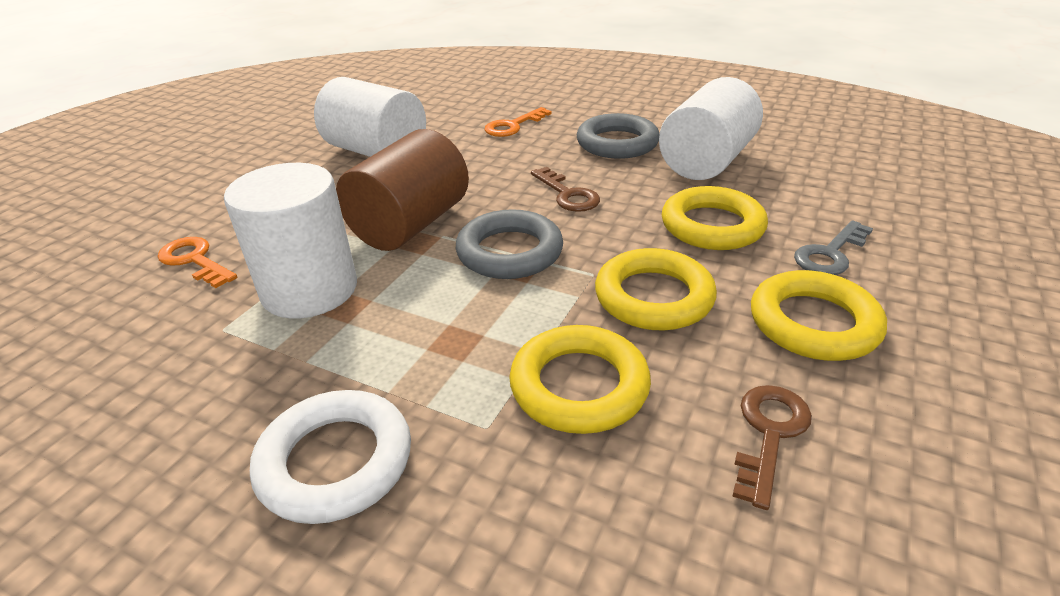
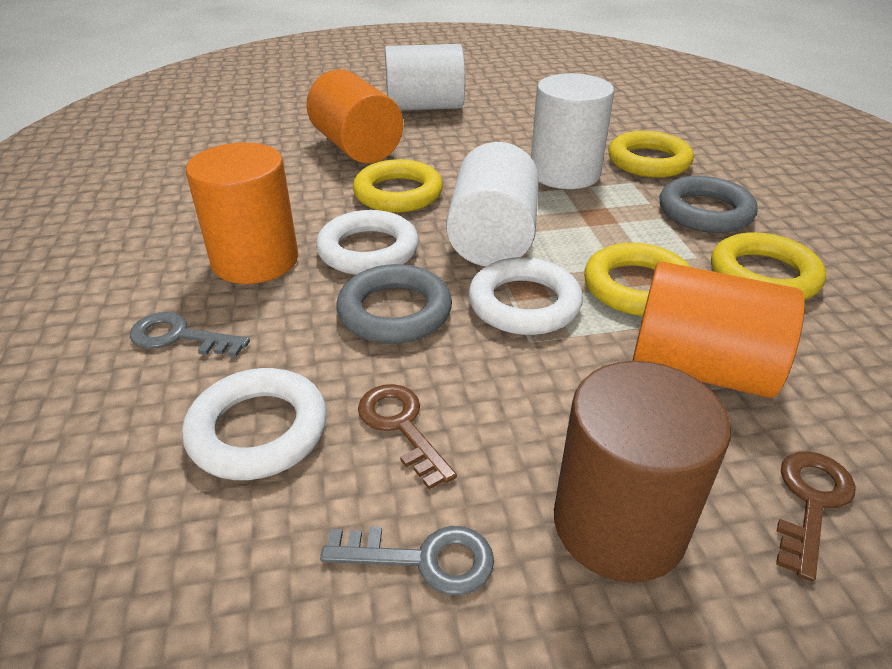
grey key: 1 -> 2
orange cylinder: 0 -> 3
orange key: 2 -> 0
white ring: 1 -> 3

